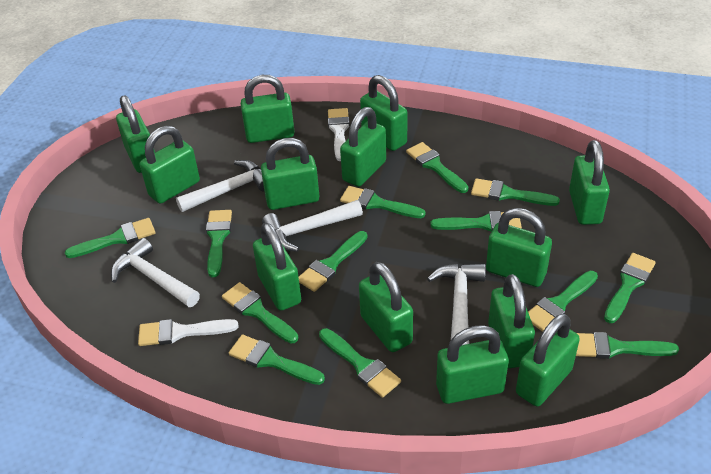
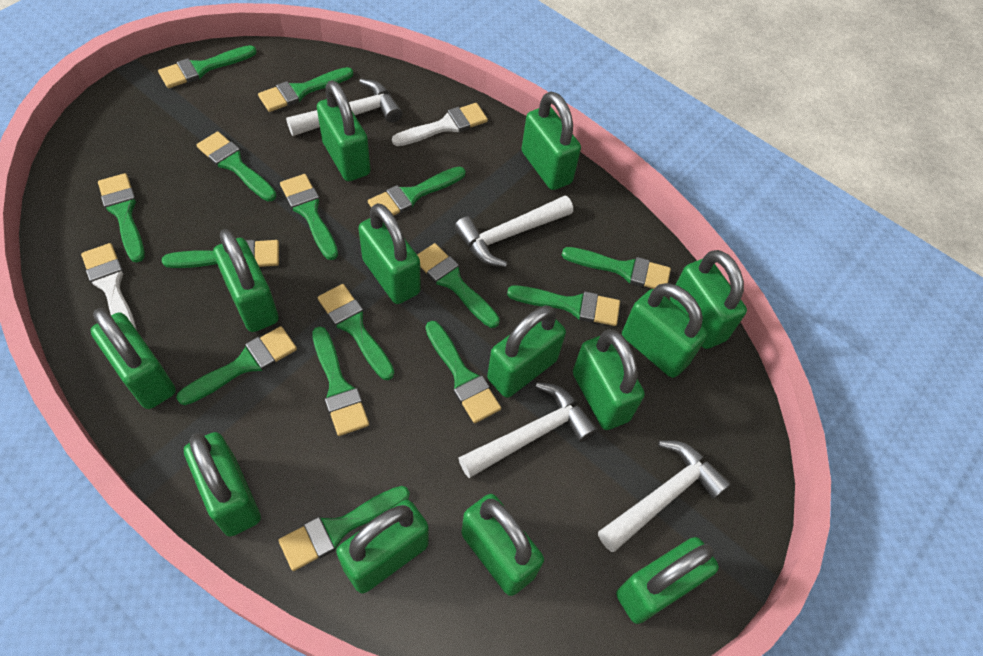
green brush: 13 -> 15

